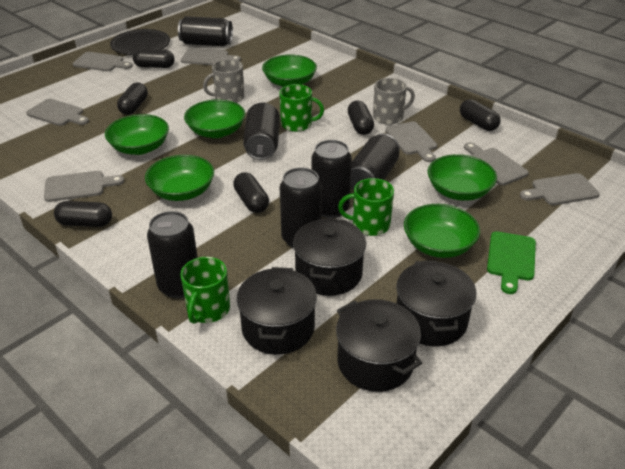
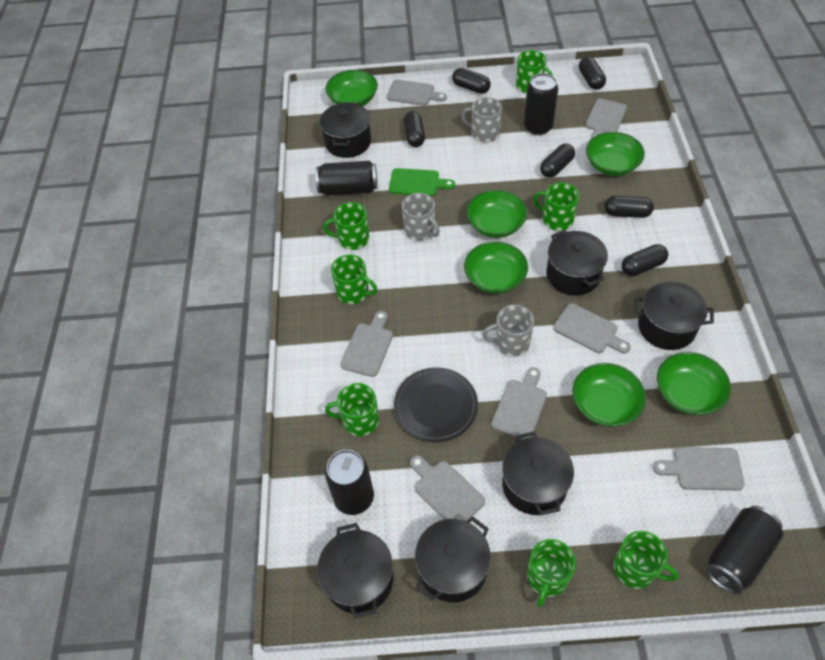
black can: 6 -> 4
black pot: 4 -> 6
green mug: 3 -> 7
grey mug: 2 -> 3

